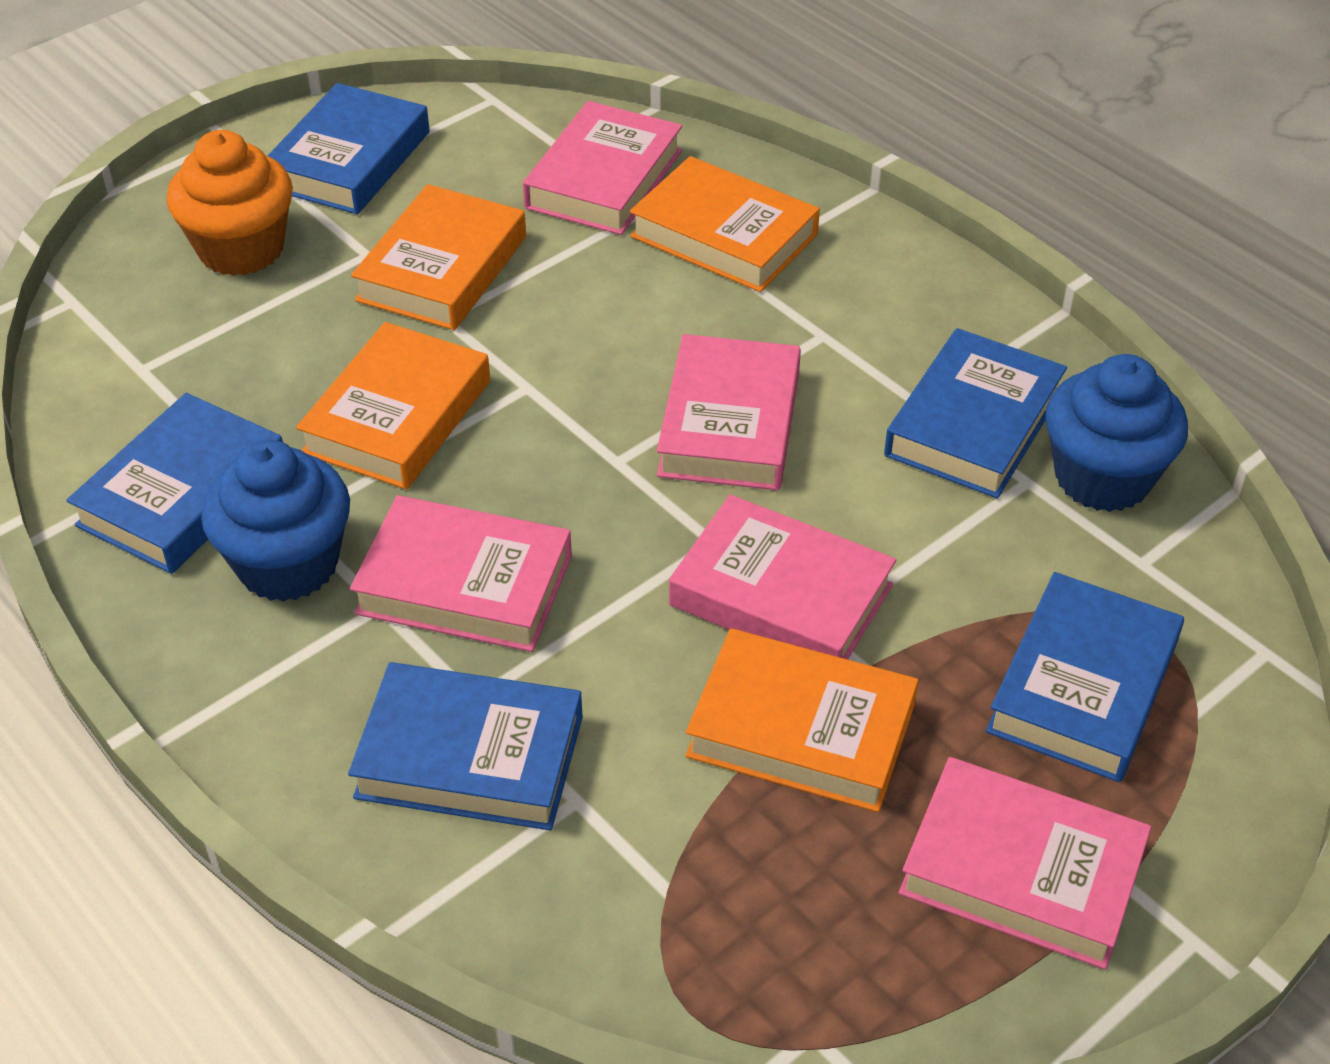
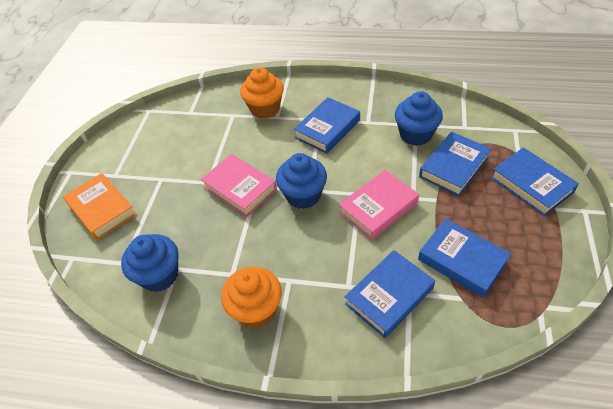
blue cupcake: 2 -> 3
orange book: 4 -> 1
orange cupcake: 1 -> 2
pink book: 5 -> 2

